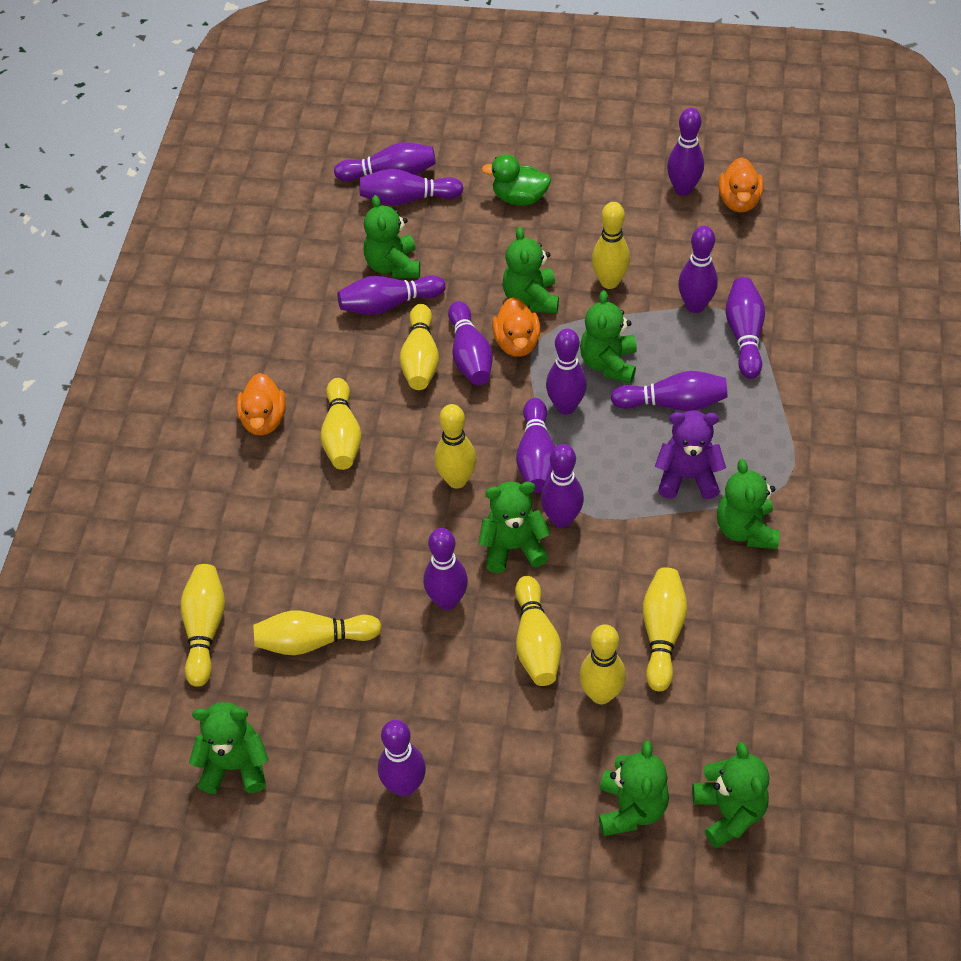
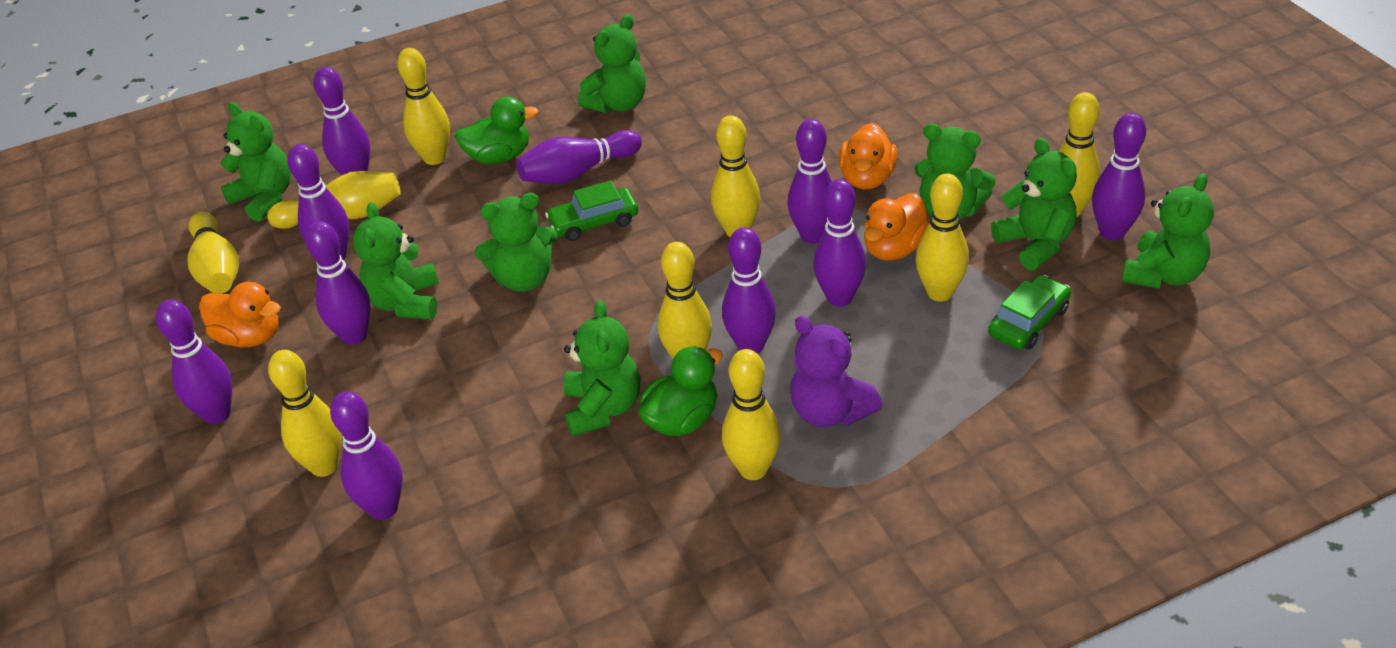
green car: 0 -> 2
green duck: 1 -> 2
purple bowling pin: 13 -> 10

